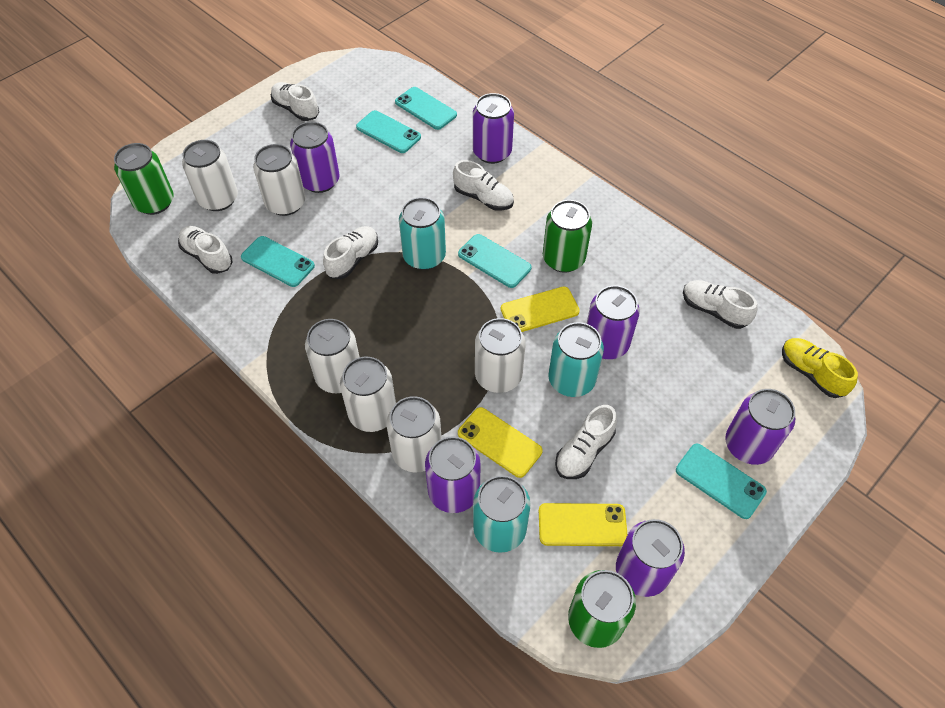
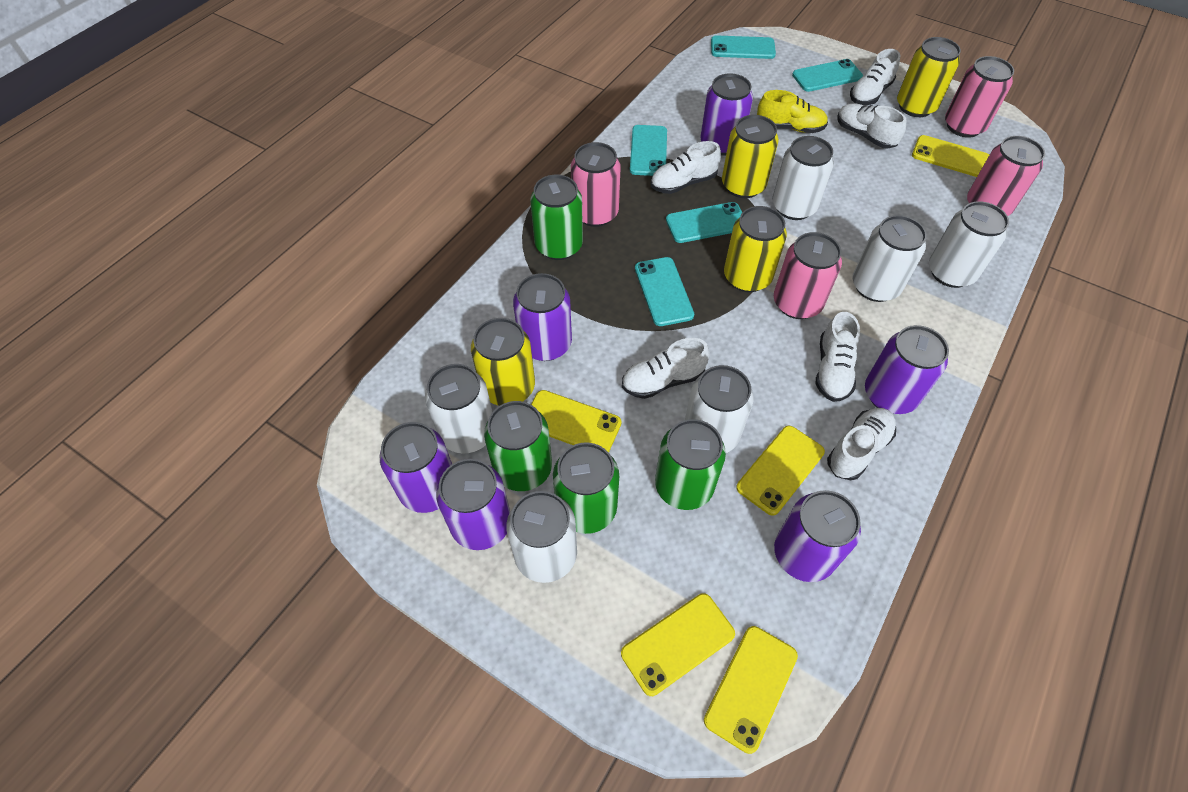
green can: 3 -> 4
pink can: 0 -> 4
turquoise can: 3 -> 0
yellow can: 0 -> 4
yellow phone: 3 -> 5

